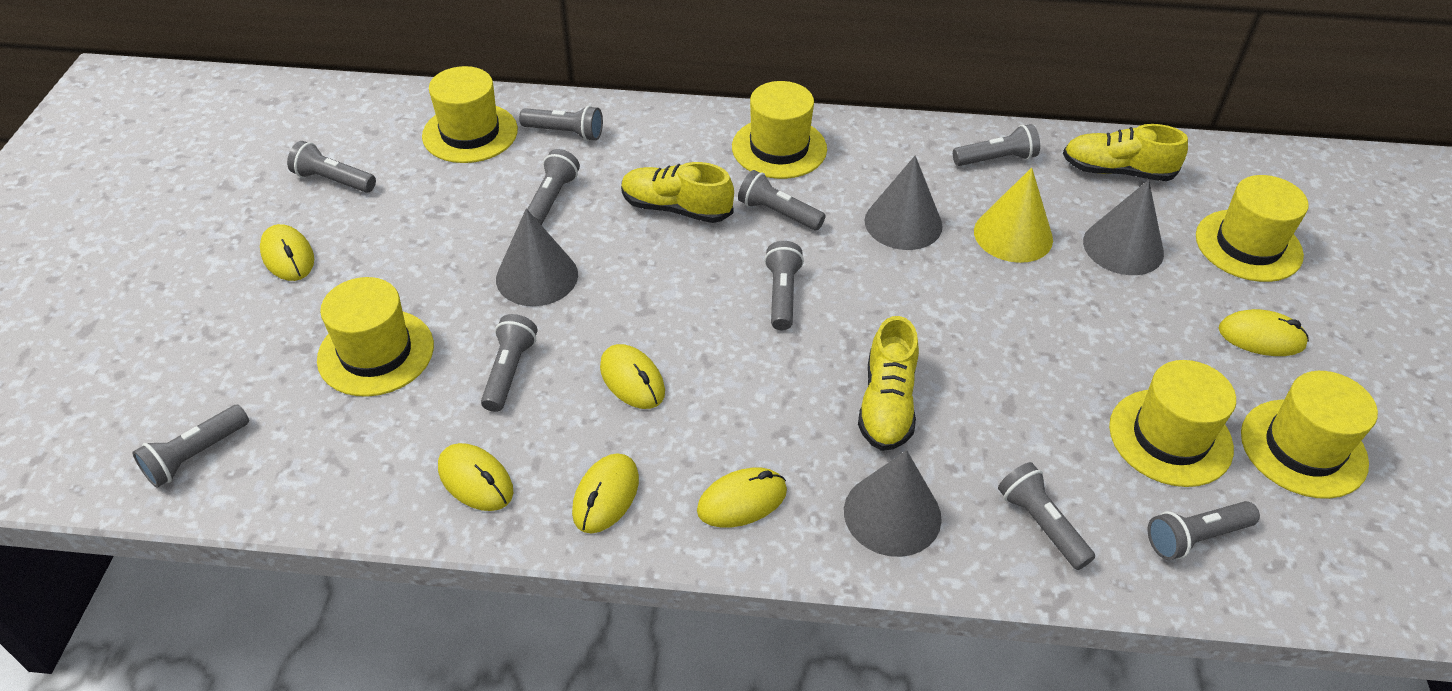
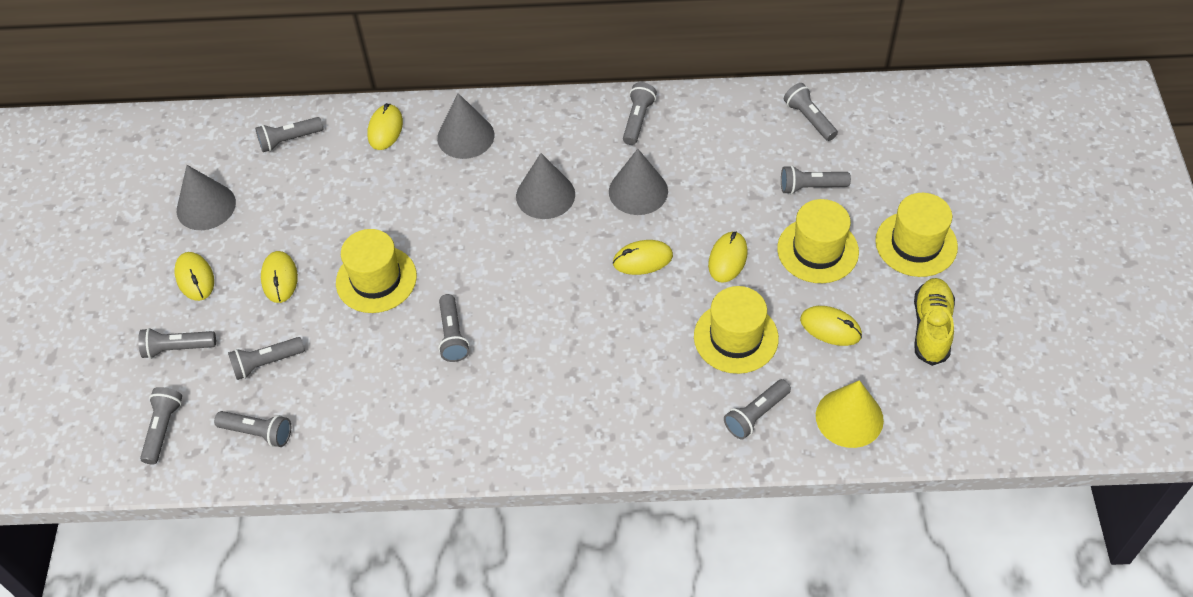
yellow hat: 6 -> 4
yellow shoe: 3 -> 1

